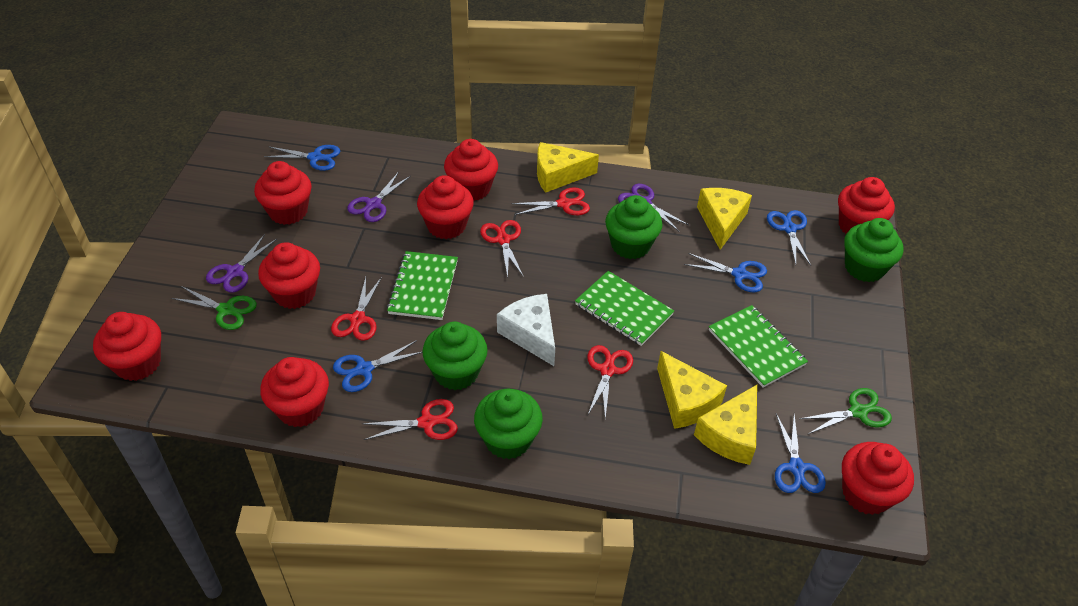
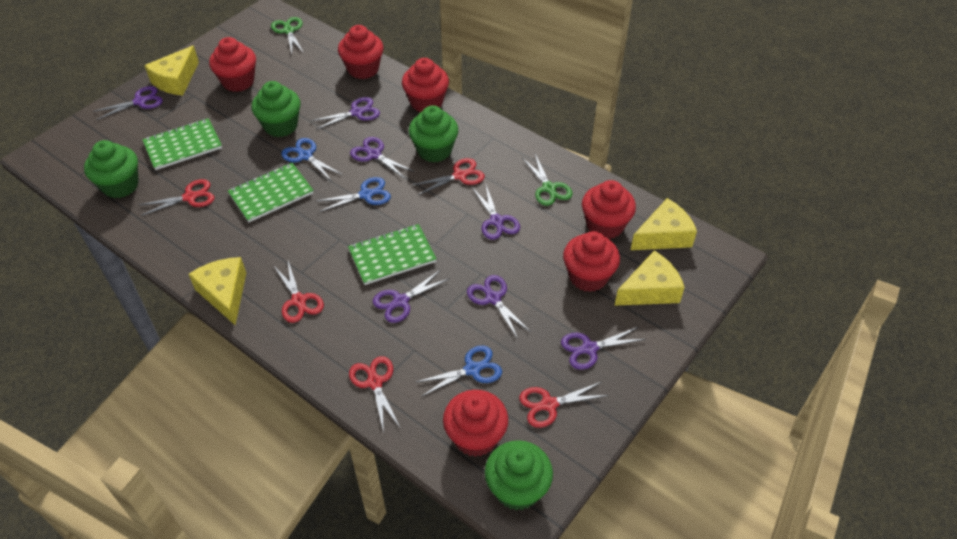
blue scissors: 5 -> 3
purple scissors: 3 -> 7
red cupcake: 8 -> 6
white cheese: 1 -> 0

